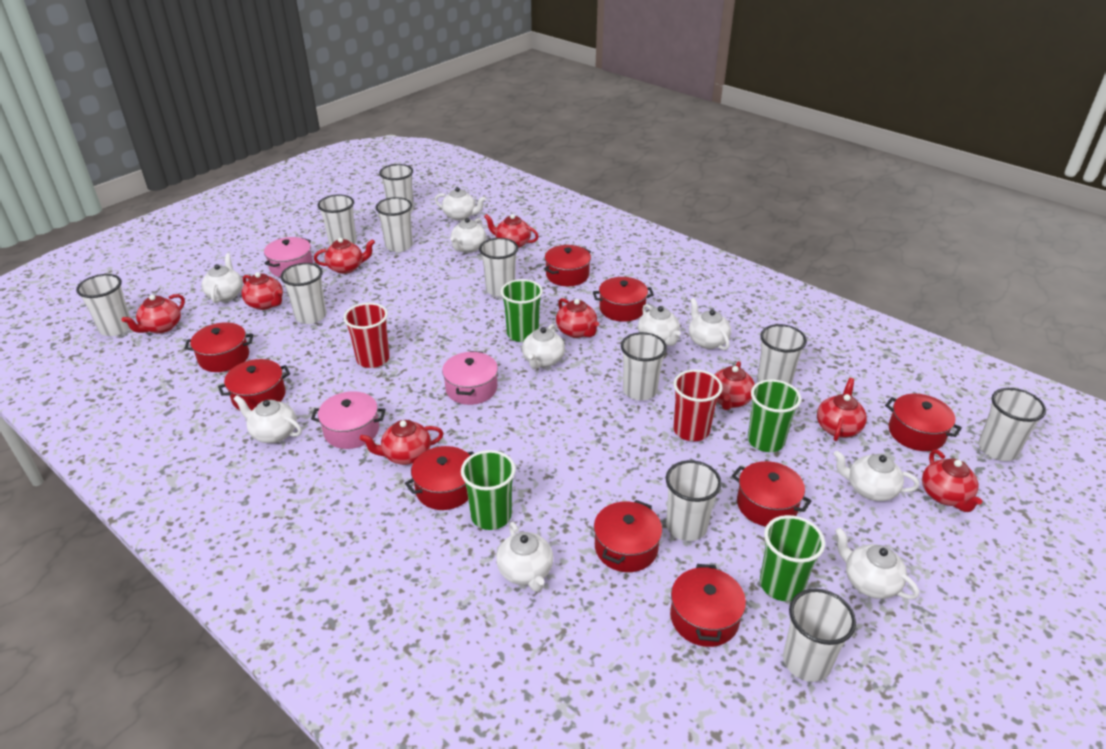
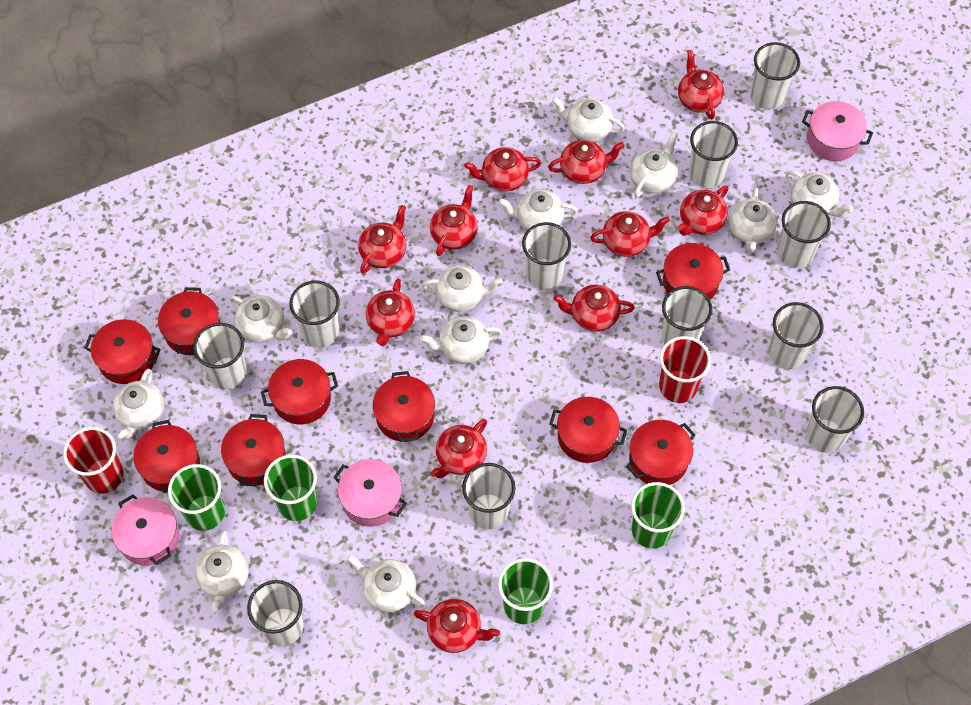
red teapot: 9 -> 11
white teapot: 10 -> 11

